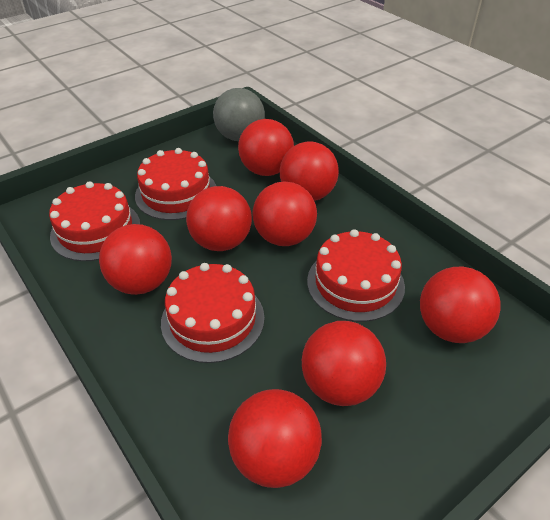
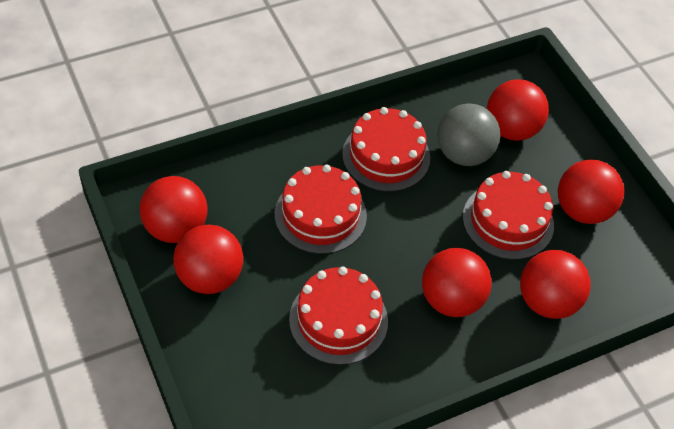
red ball: 8 -> 6

